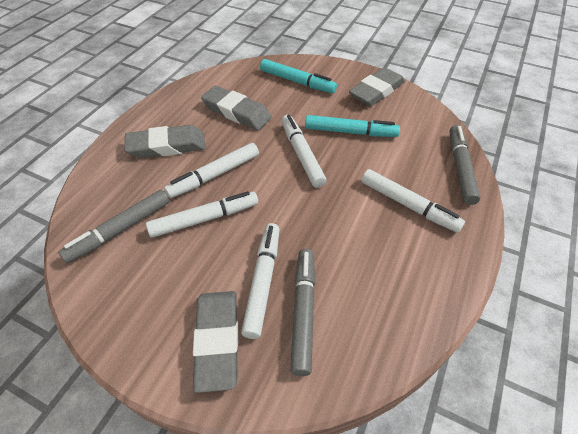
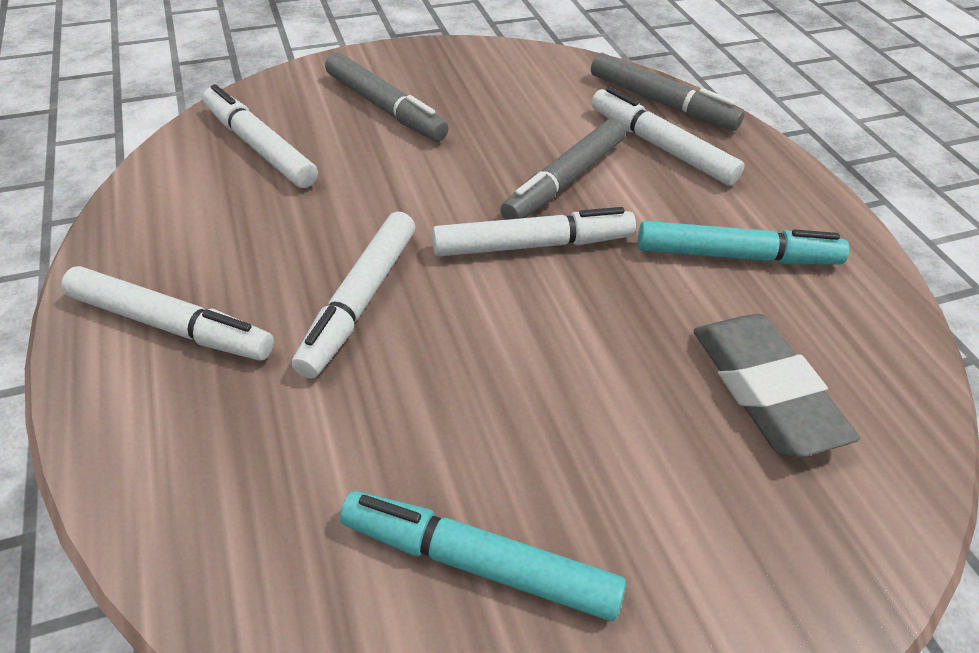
grey eraser: 4 -> 1

